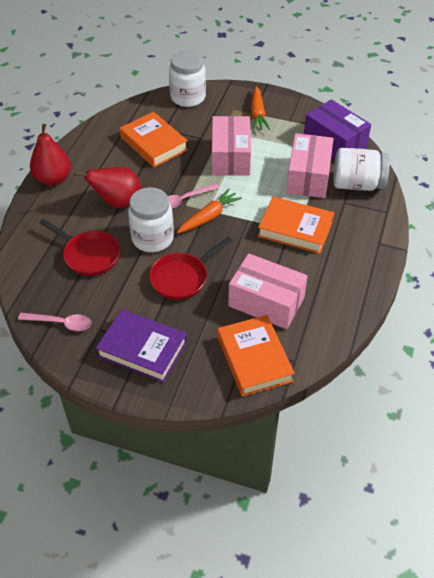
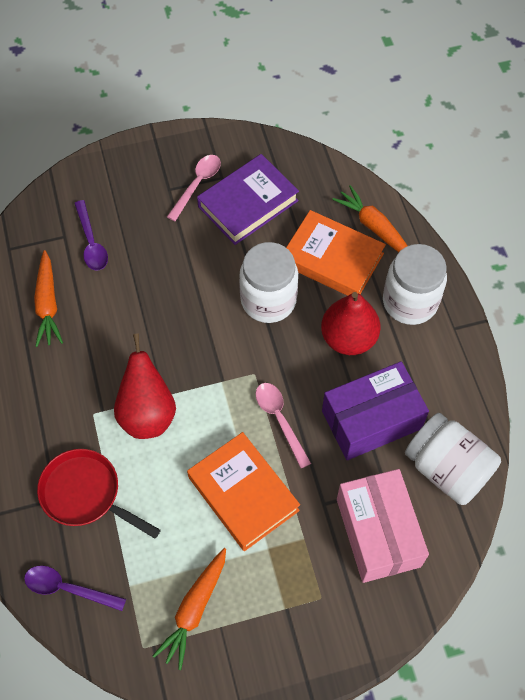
orange book: 3 -> 2
orange carrot: 2 -> 3
pink box: 3 -> 1
purple spoon: 0 -> 2
red pan: 2 -> 1

